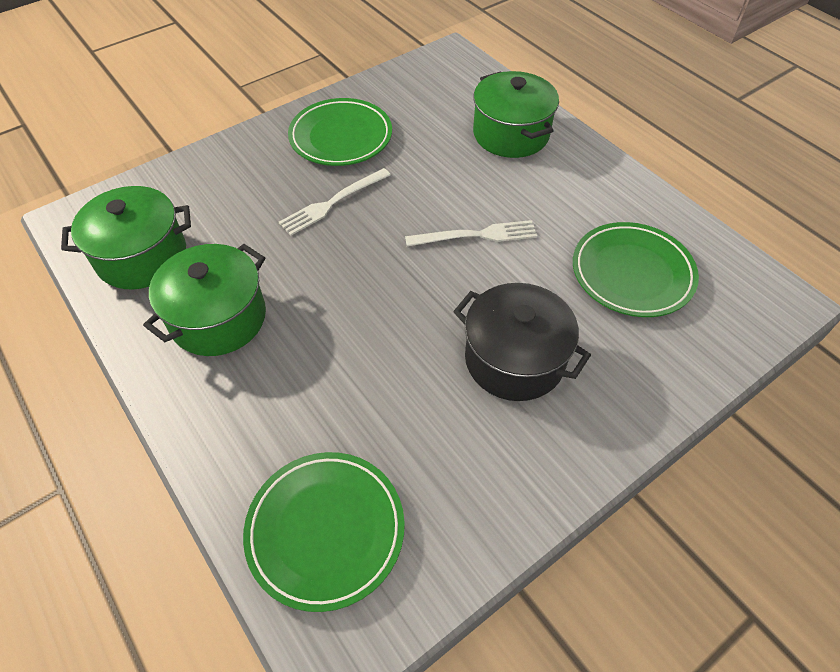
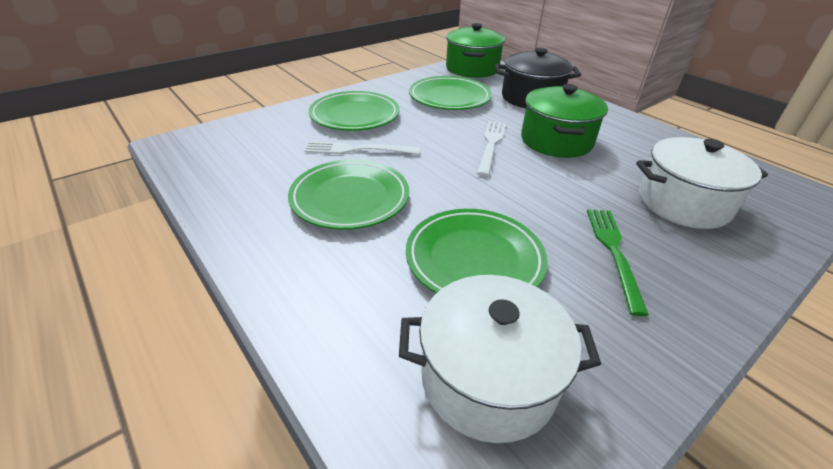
green fork: 0 -> 1
green plate: 3 -> 4
green pot: 3 -> 2
white pot: 0 -> 2

